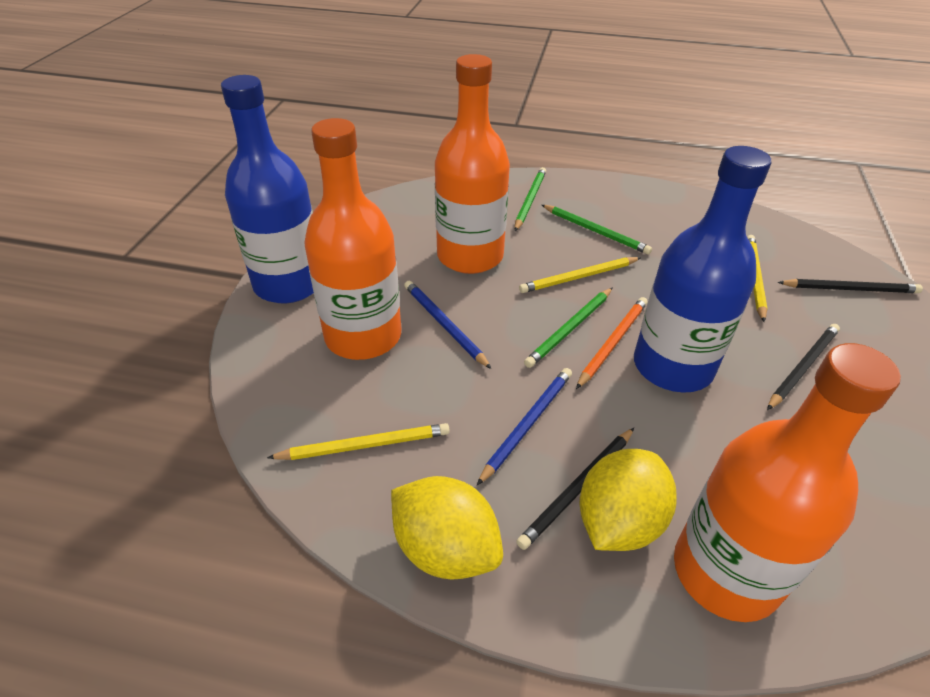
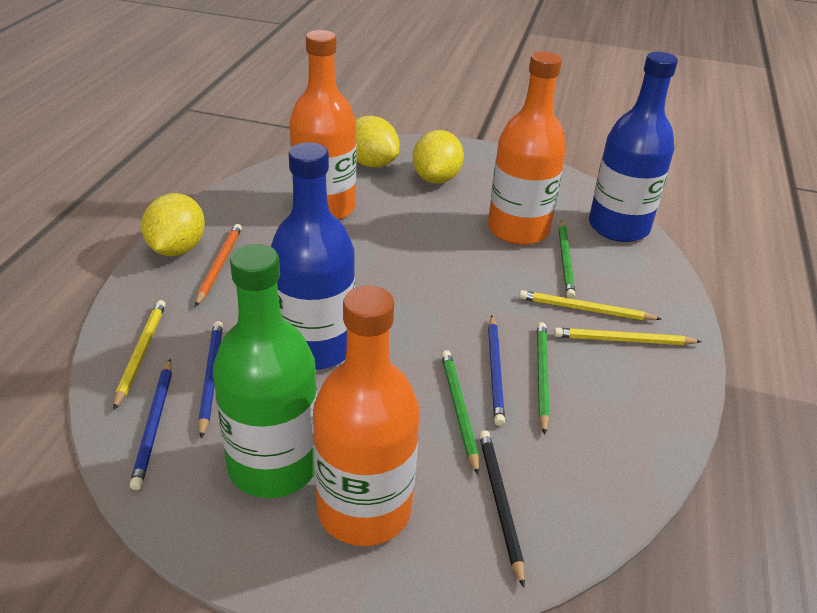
black pencil: 3 -> 1
blue pencil: 2 -> 3
green bottle: 0 -> 1
yellow lemon: 2 -> 3

